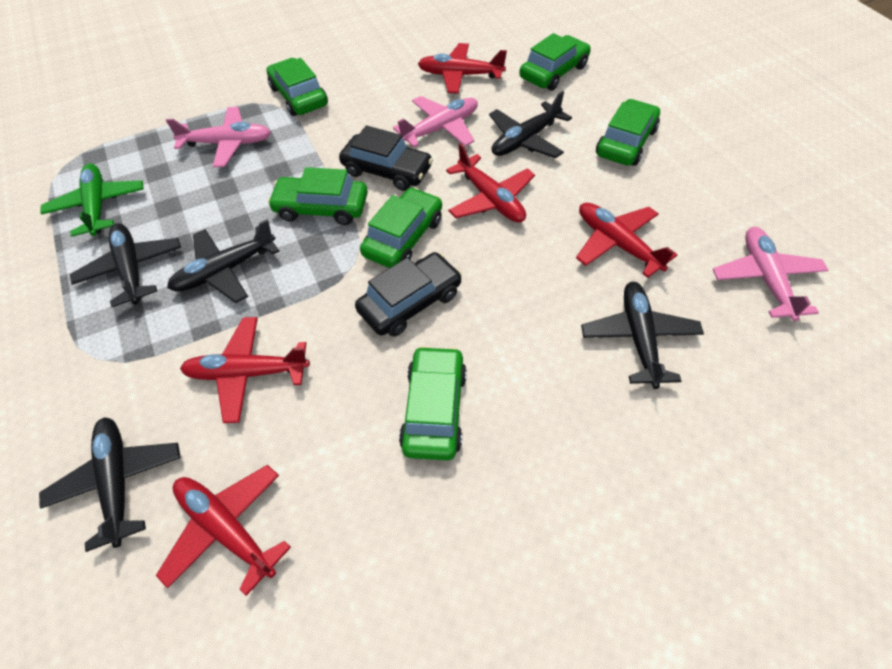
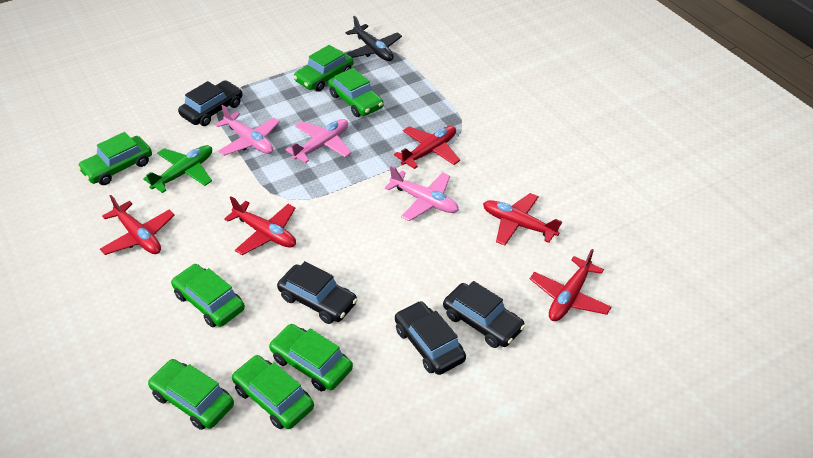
black car: 2 -> 4
black plane: 5 -> 1
green car: 6 -> 7

